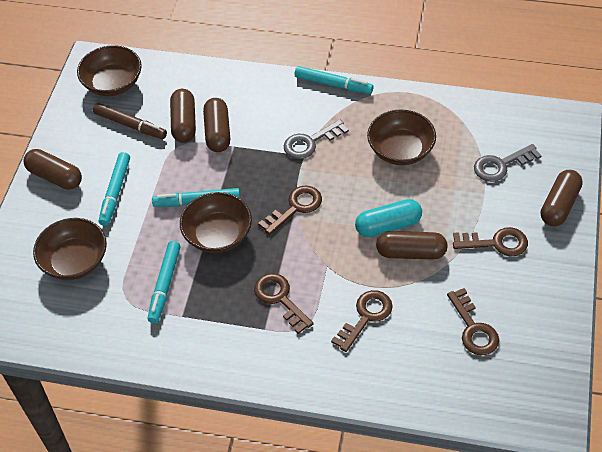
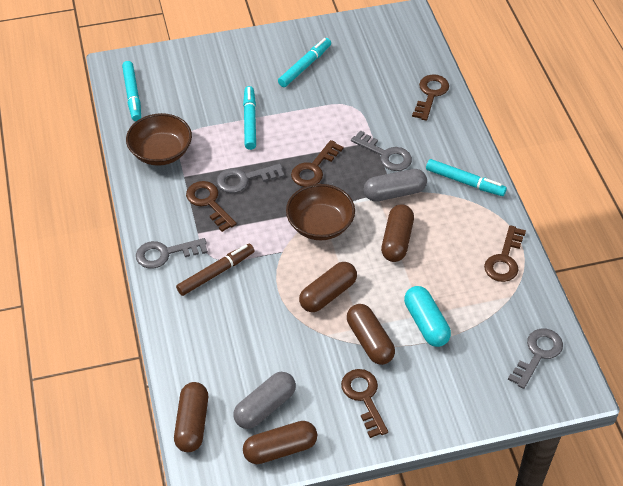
brown bowl: 4 -> 2
grey capsule: 0 -> 2
grey key: 2 -> 4

